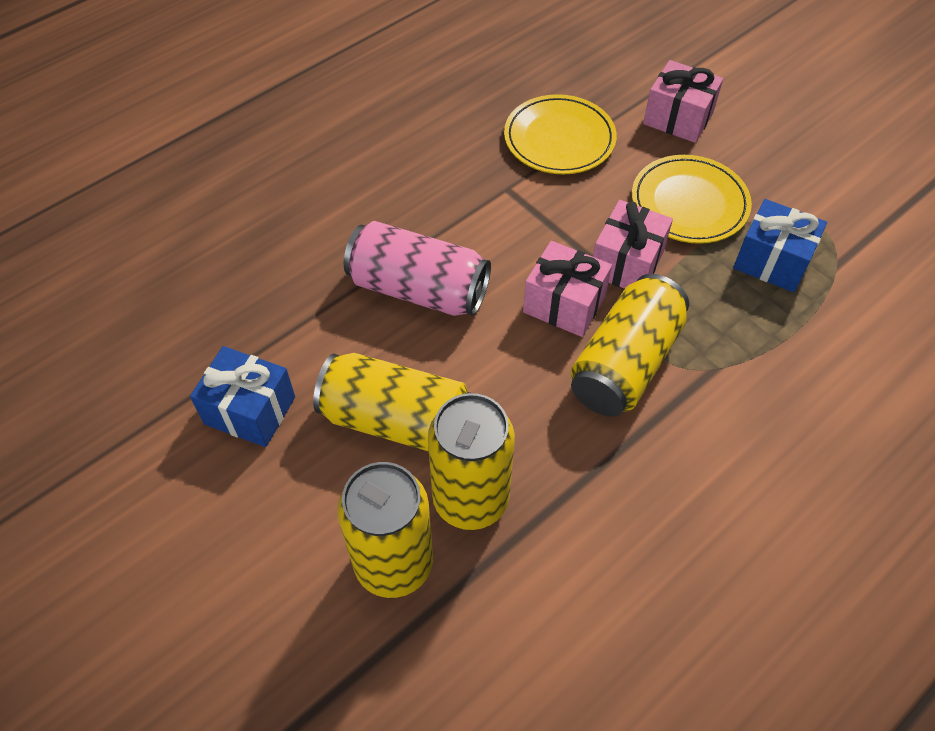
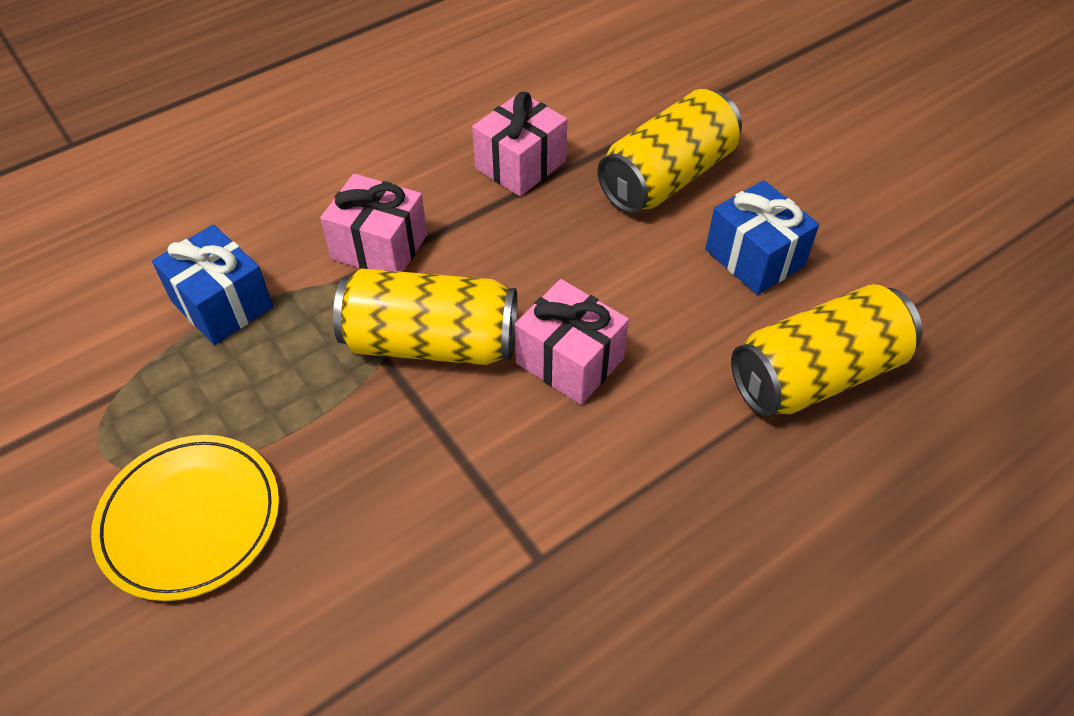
pink can: 1 -> 0
yellow can: 4 -> 3
yellow plate: 2 -> 1

